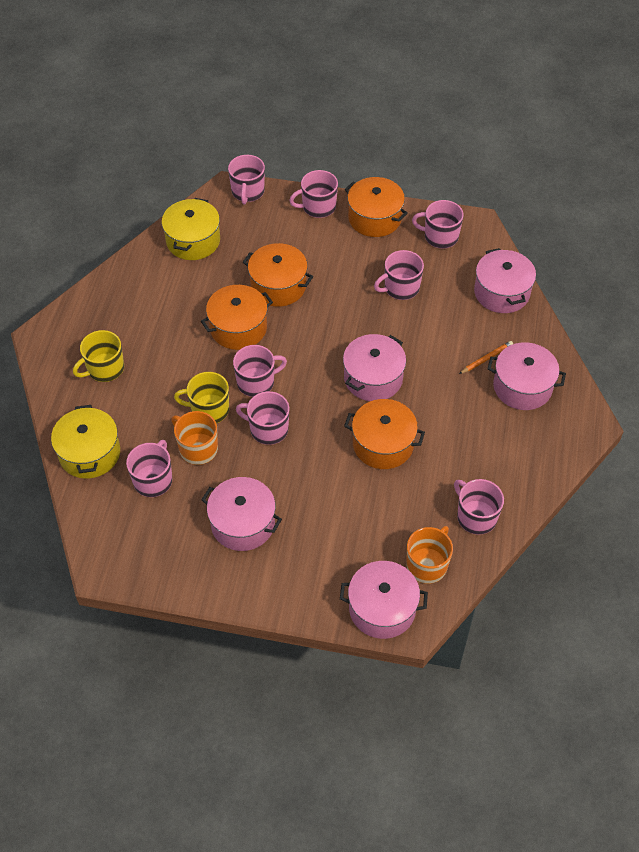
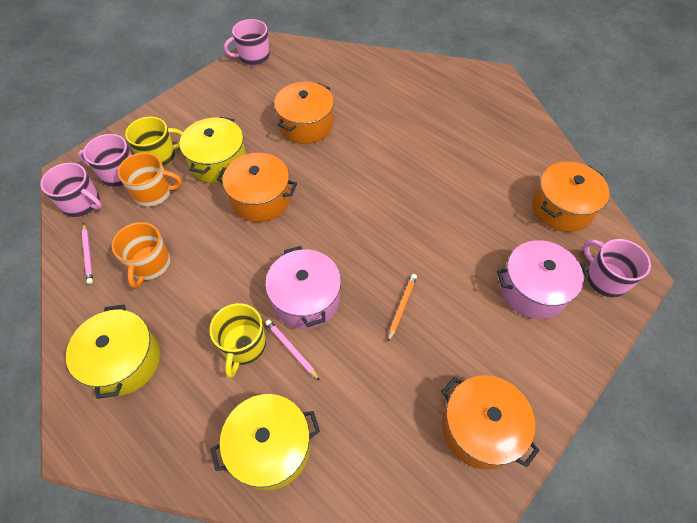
pink mug: 8 -> 4
pink pencil: 0 -> 2
pink pot: 5 -> 2
yellow pot: 2 -> 3

